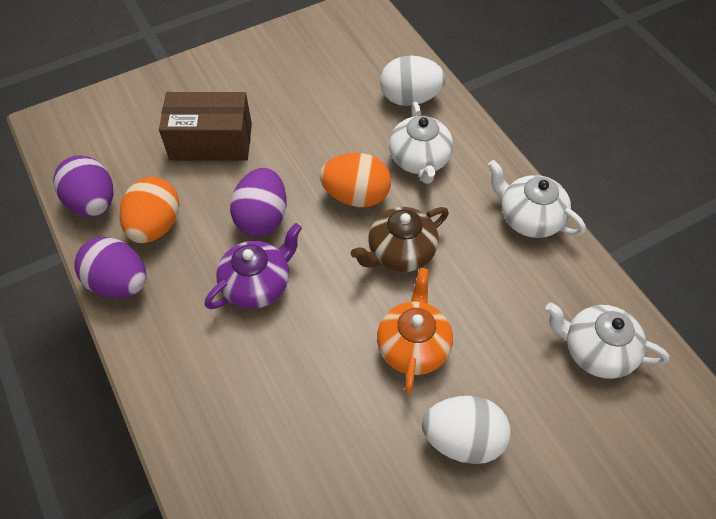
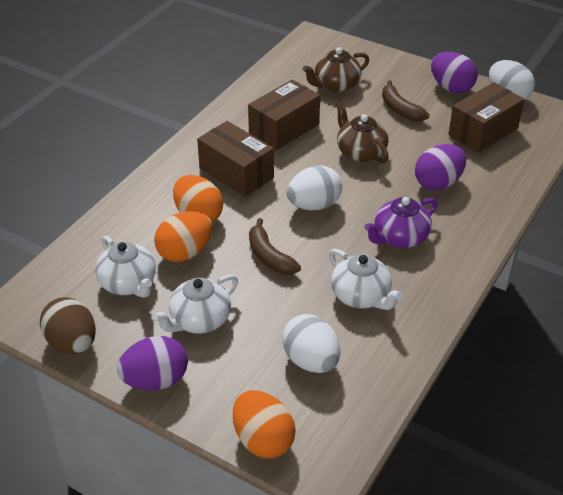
brown banana: 0 -> 2
brown box: 1 -> 3
brown egg: 0 -> 1
brown teapot: 1 -> 2
orange egg: 2 -> 3
orange teapot: 1 -> 0
white egg: 2 -> 3

